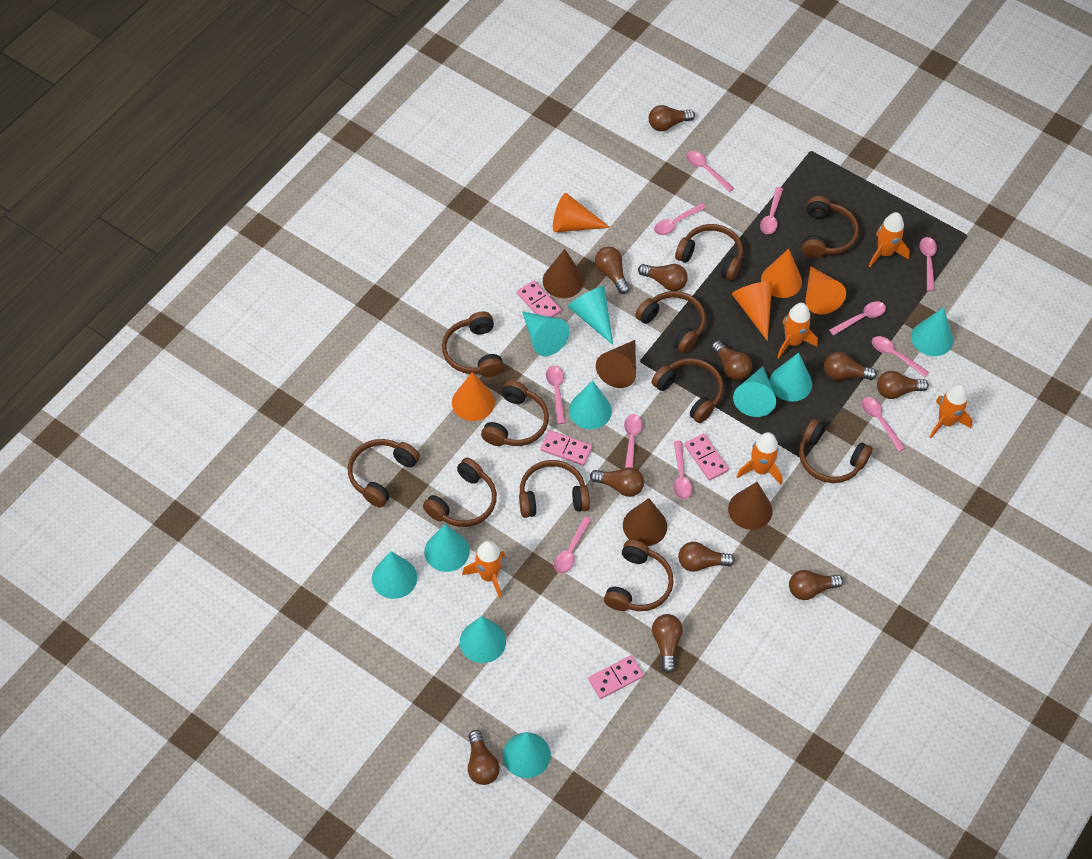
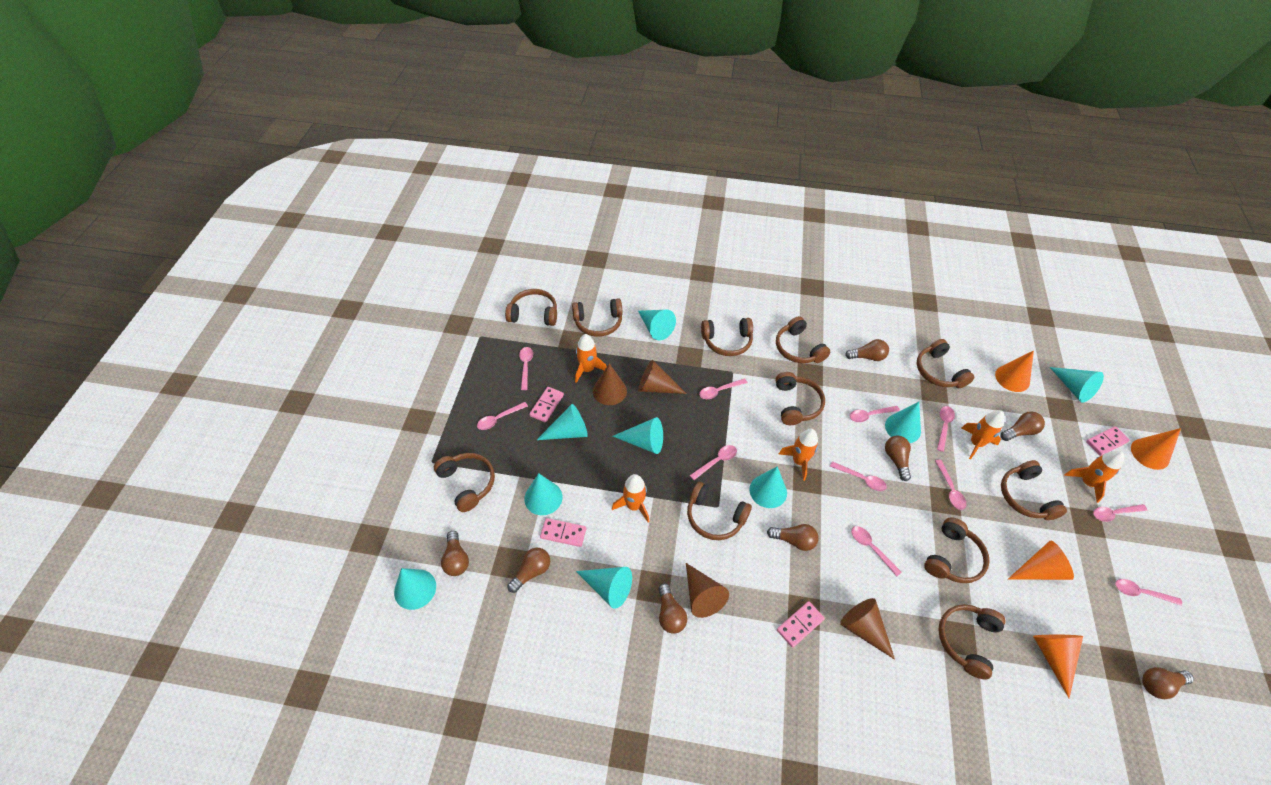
brown light bulb: 11 -> 8
orange cone: 5 -> 4
turquoise cone: 10 -> 9

